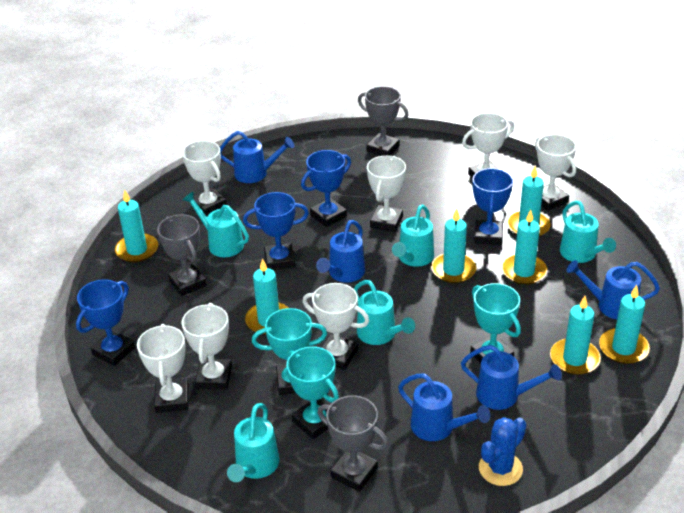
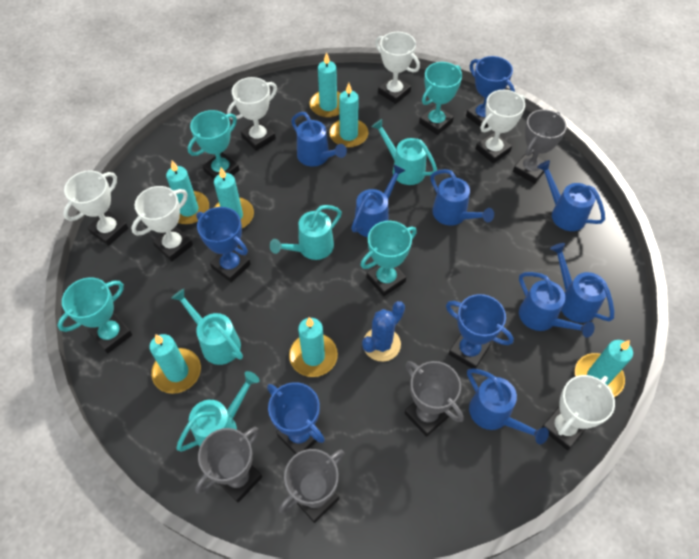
blue watering can: 5 -> 7
grey trophy: 3 -> 4
turquoise trophy: 3 -> 4
turquoise watering can: 5 -> 4
white trophy: 7 -> 6

